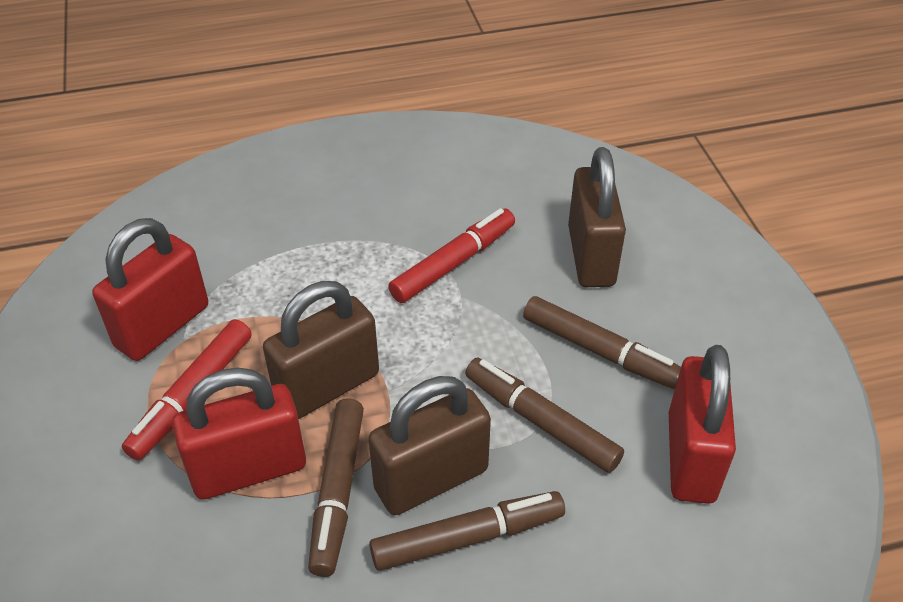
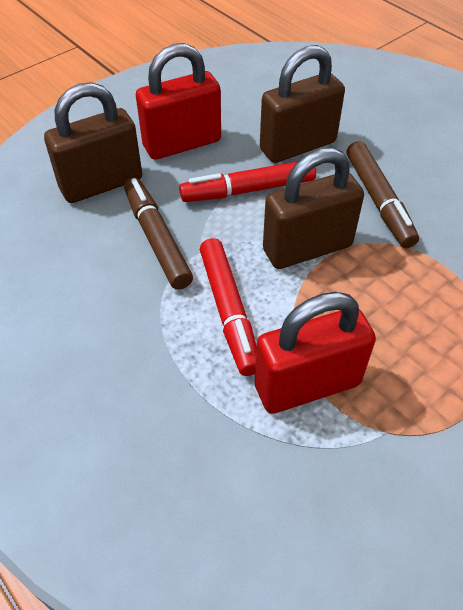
brown marker: 4 -> 2
red padlock: 3 -> 2

